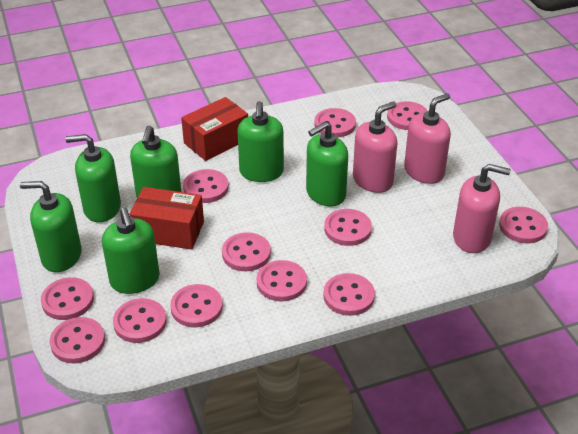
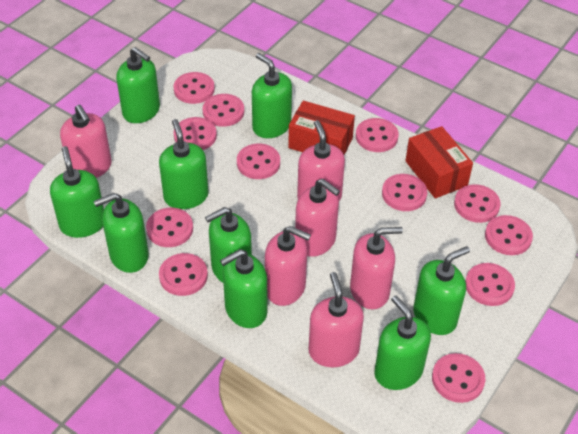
green soap dispenser: 6 -> 9
pink soap dispenser: 3 -> 6

